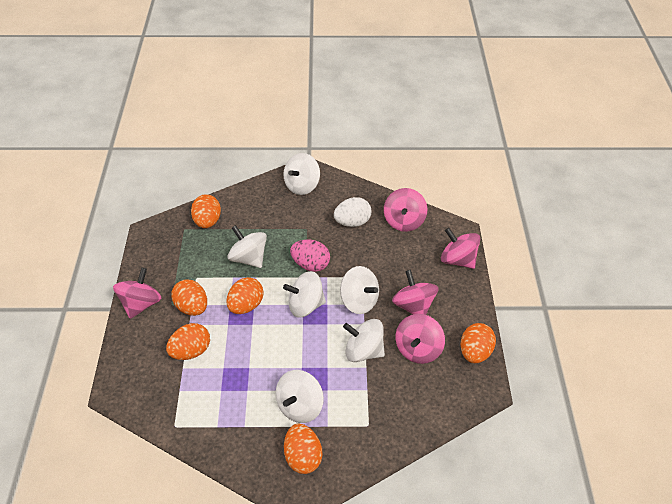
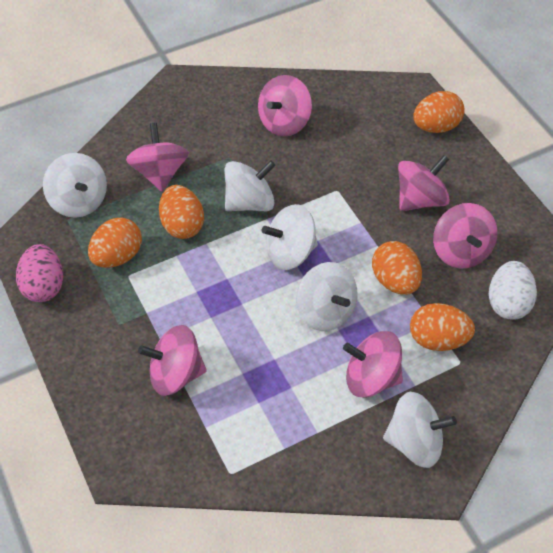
orange egg: 6 -> 5
pink spinning top: 5 -> 6
white spinning top: 6 -> 5

